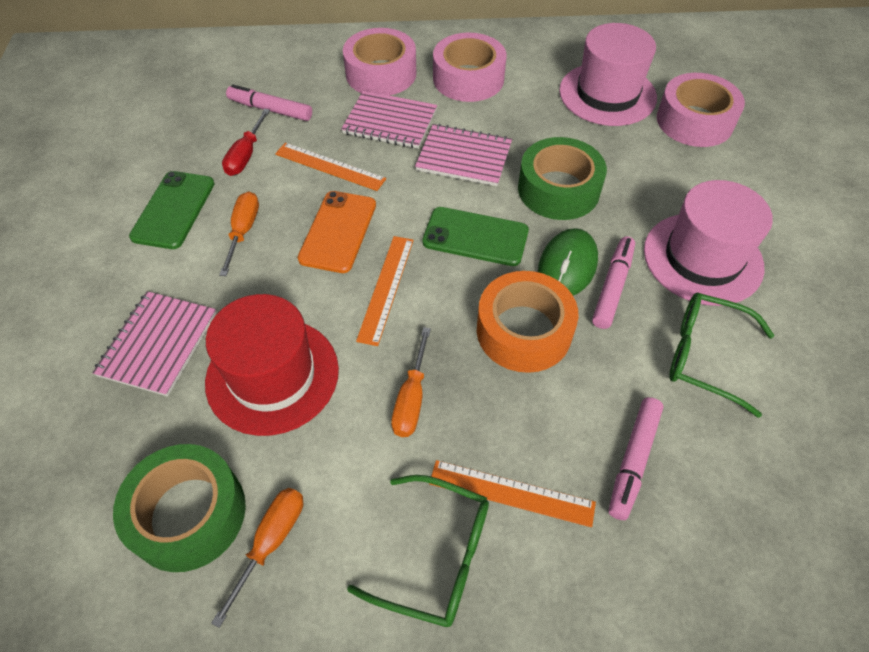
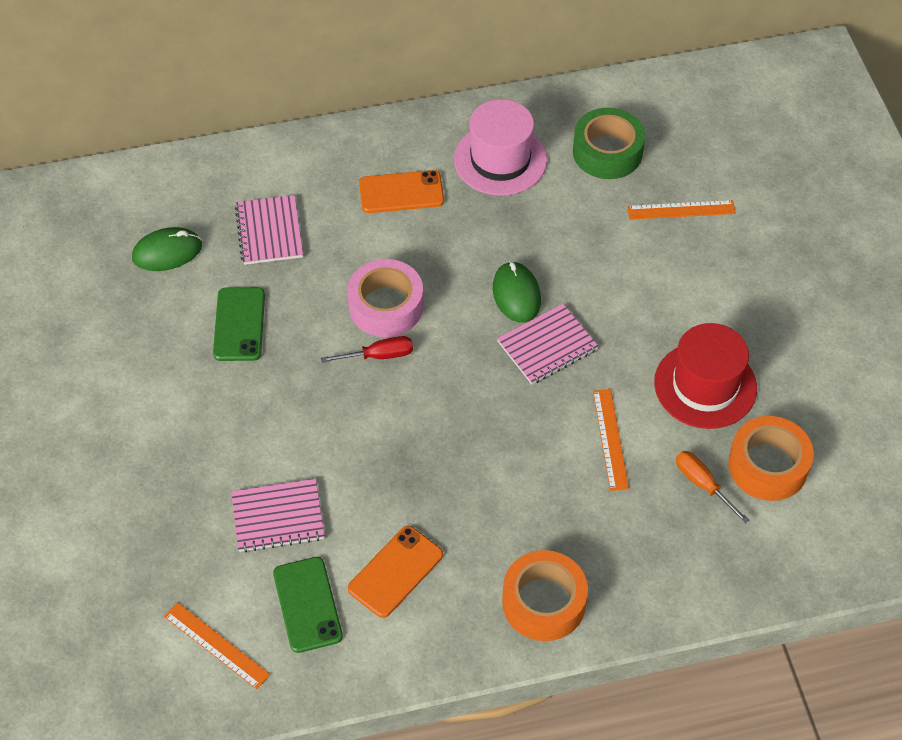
green glasses: 2 -> 0
green mouse: 1 -> 2
green tape: 2 -> 1
orange phone: 1 -> 2
orange screwdriver: 3 -> 1
orange tape: 1 -> 2
pink hat: 2 -> 1
pink marker: 3 -> 0
pink tape: 3 -> 1

